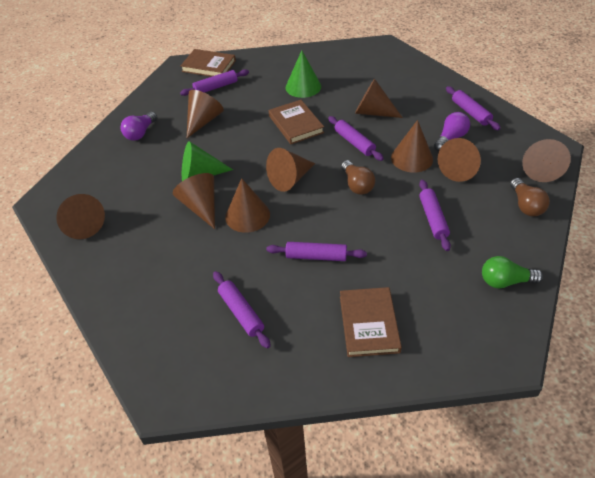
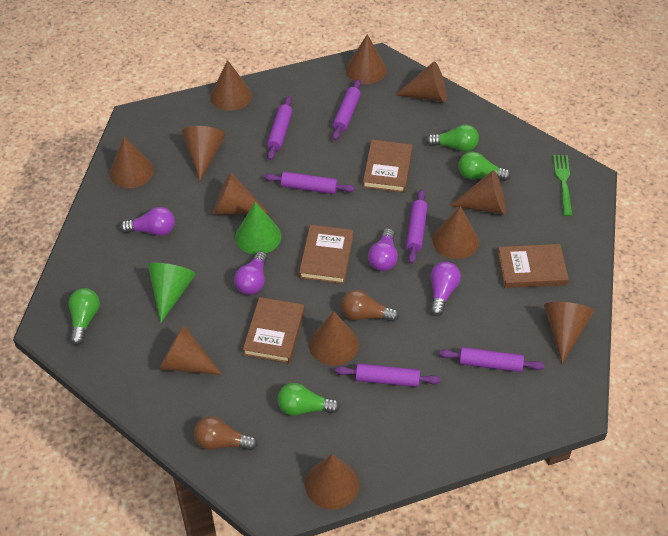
brown book: 3 -> 4
brown cone: 9 -> 12
green fork: 0 -> 1
green light bulb: 1 -> 4
purple light bulb: 2 -> 4

